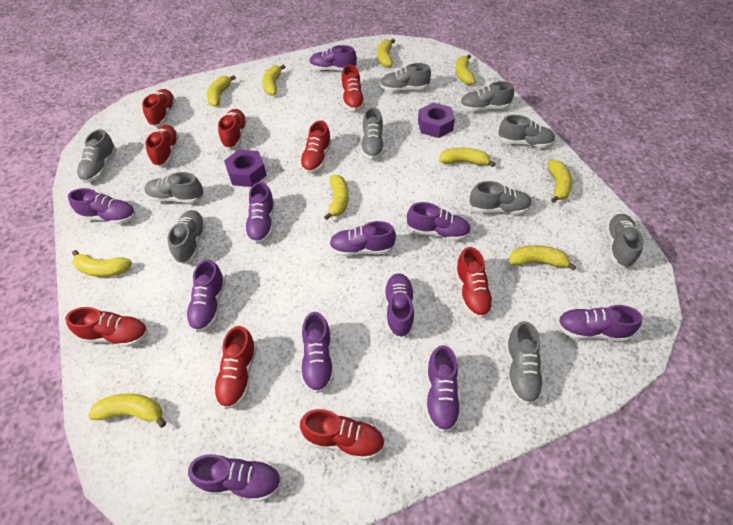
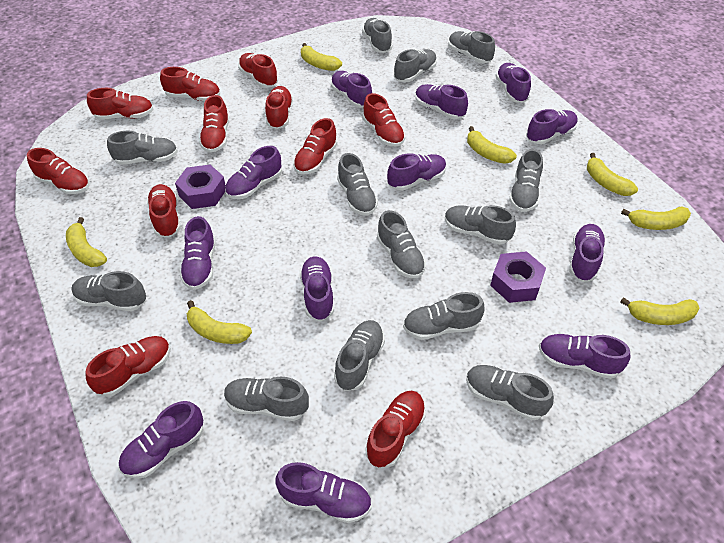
grey shoe: 10 -> 13
purple shoe: 11 -> 12
red shoe: 9 -> 11
yellow banana: 10 -> 7

